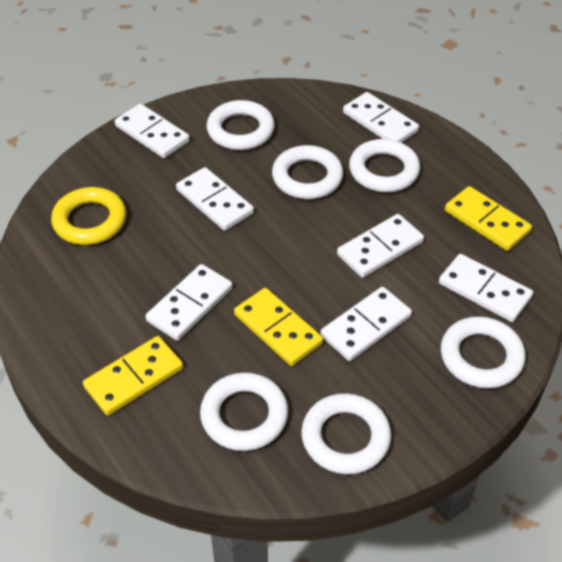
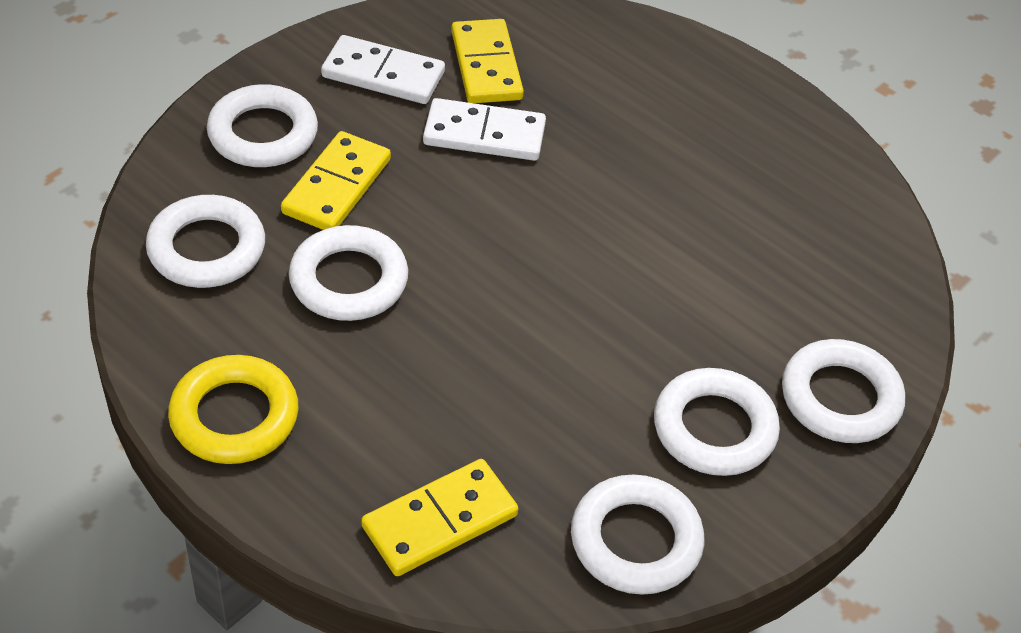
white domino: 7 -> 2

